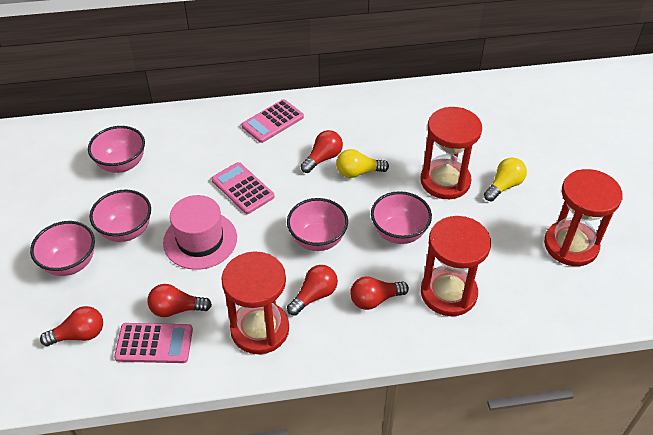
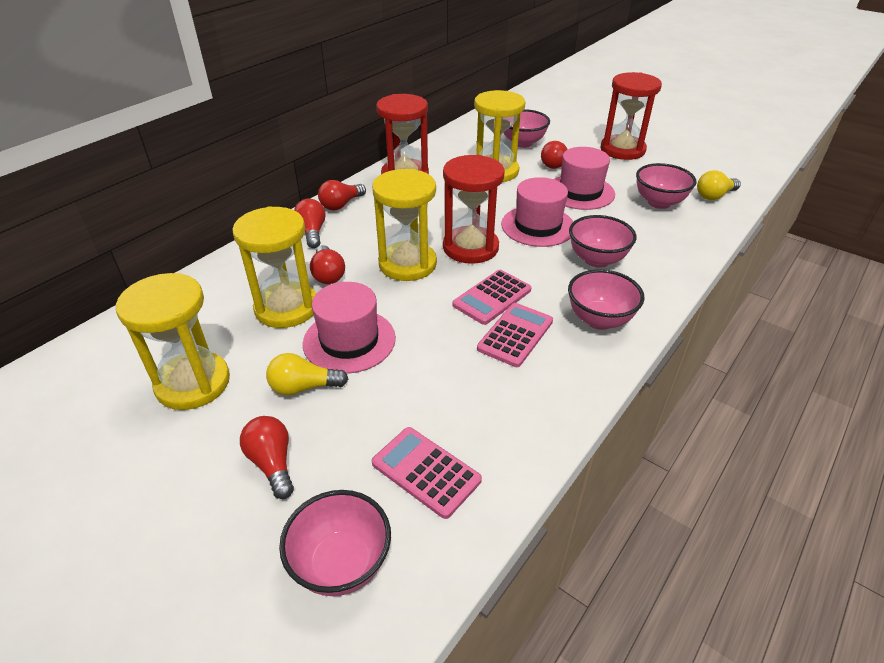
pink hat: 1 -> 3
red hourglass: 4 -> 3
yellow hourglass: 0 -> 4

